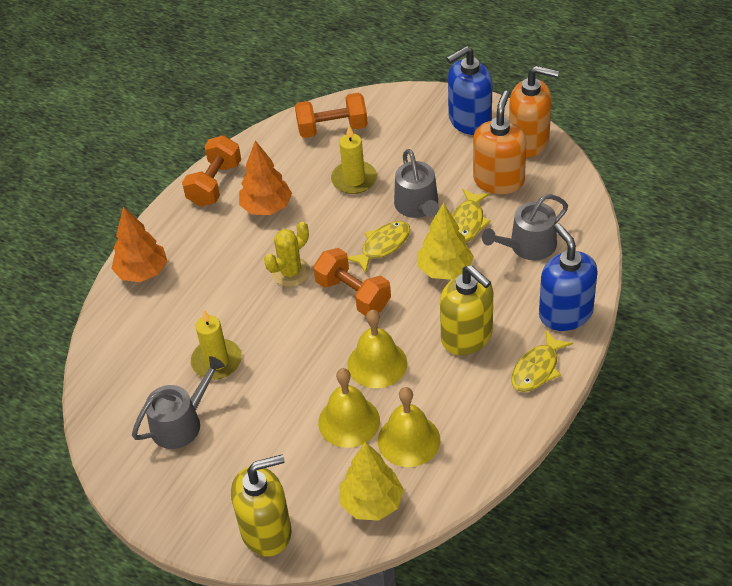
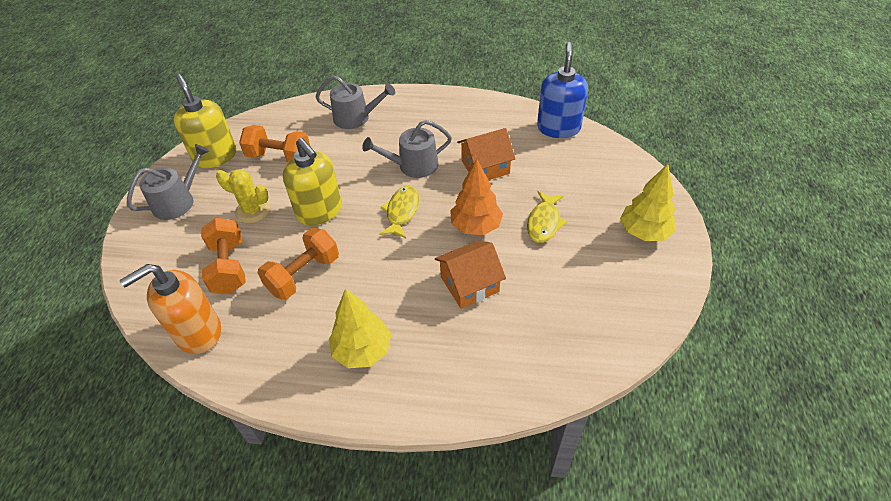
blue soap dispenser: 2 -> 1
orange house: 0 -> 2
orange soap dispenser: 2 -> 1
orange tree: 2 -> 1
yellow bell: 3 -> 0
yellow candle: 2 -> 0
yellow fish: 3 -> 2

